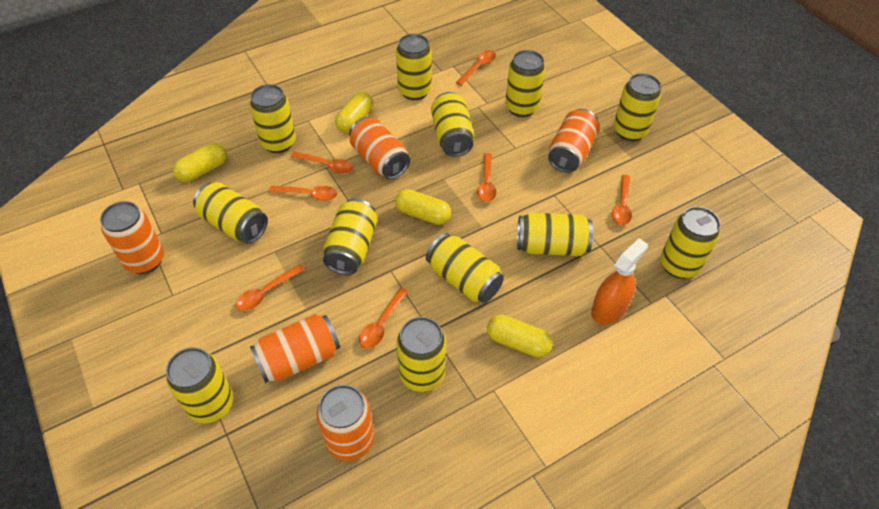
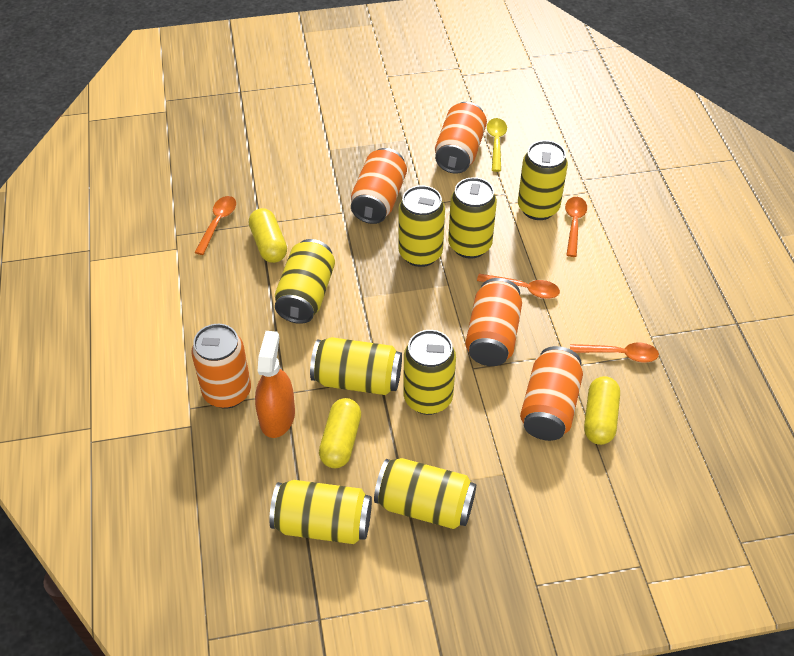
orange spoon: 7 -> 4
yellow can: 12 -> 8
yellow capsule: 4 -> 3
yellow spoon: 0 -> 1

